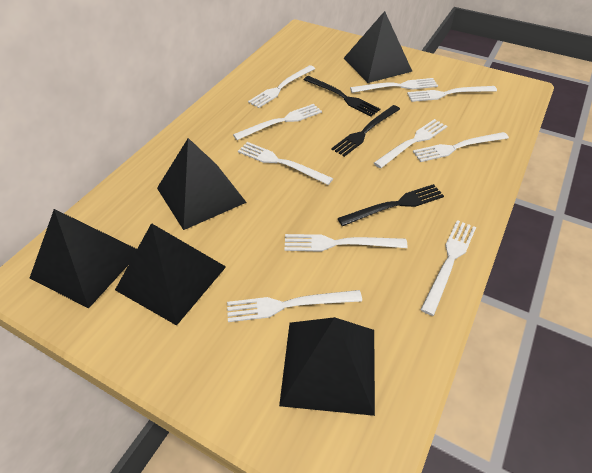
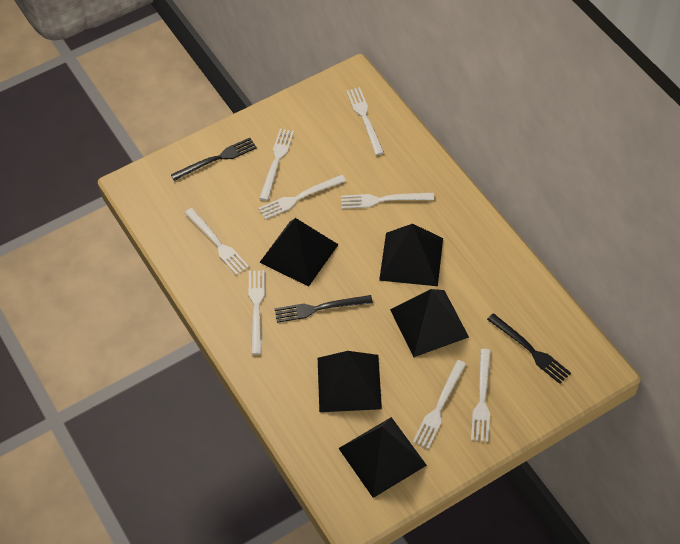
white fork: 10 -> 8

